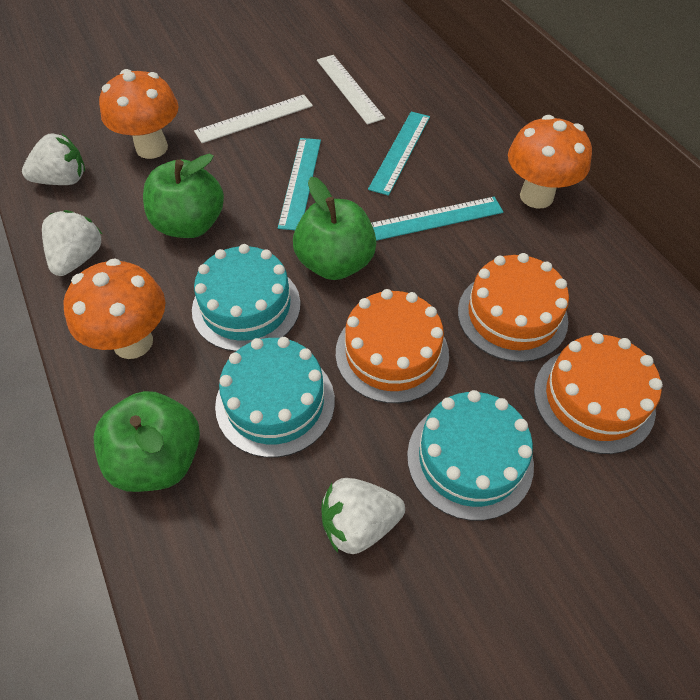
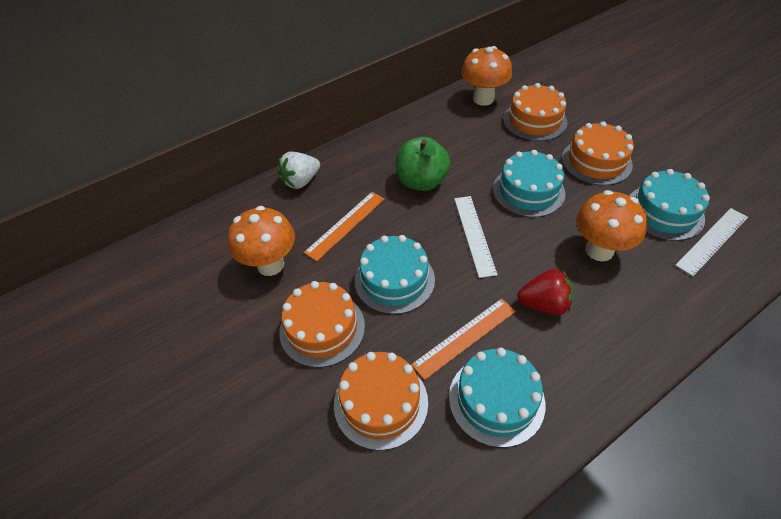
green apple: 3 -> 1
orange cake: 3 -> 4
orange ruler: 0 -> 2
red strawberry: 0 -> 1
turquoise cake: 3 -> 4
turquoise ruler: 3 -> 0
white strawberry: 3 -> 1

